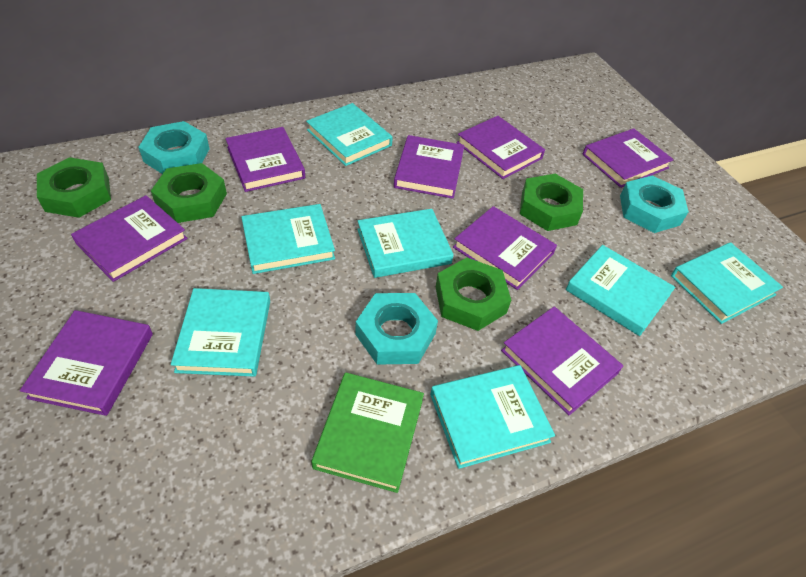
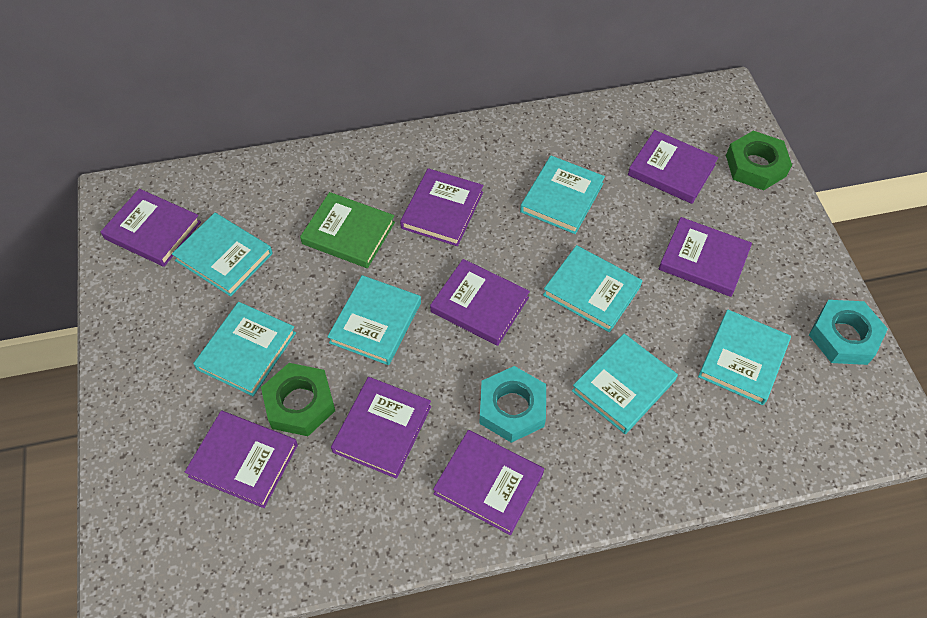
green nut: 4 -> 2
turquoise nut: 3 -> 2

